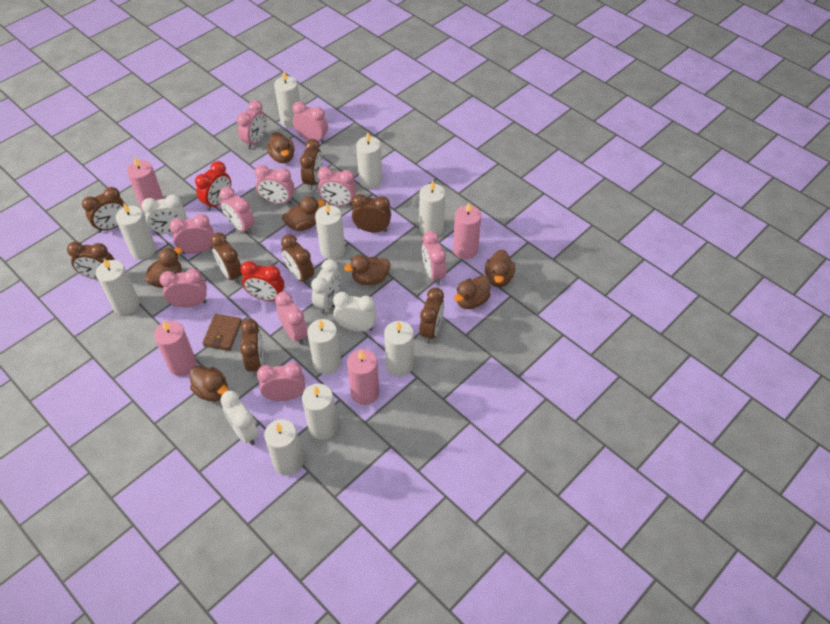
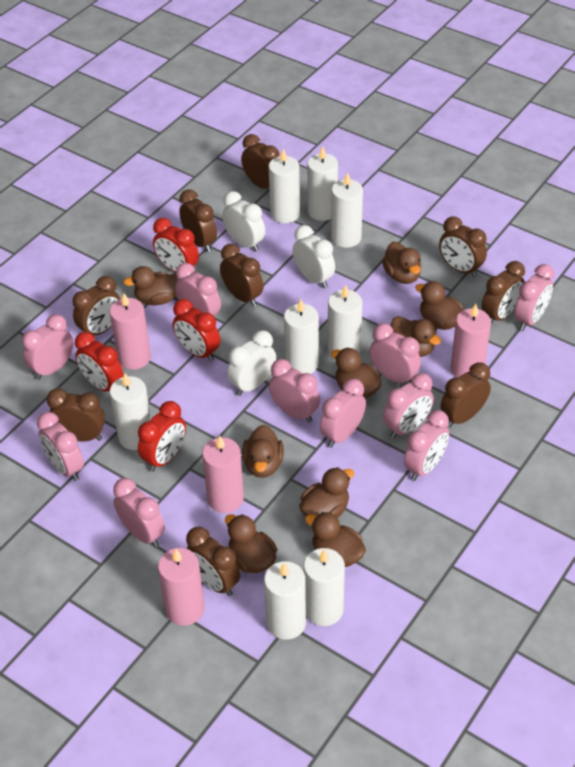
brown clock: 8 -> 9
brown duck: 7 -> 9
brown wallet: 1 -> 0
red clock: 2 -> 4
white candle: 10 -> 8
white clock: 4 -> 3

